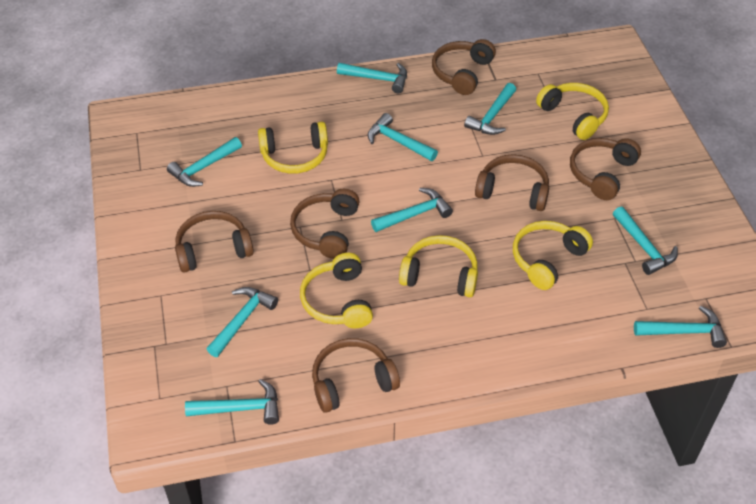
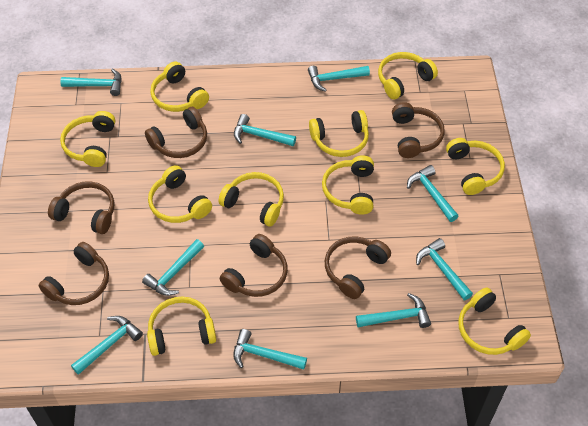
yellow headphones: 5 -> 10

